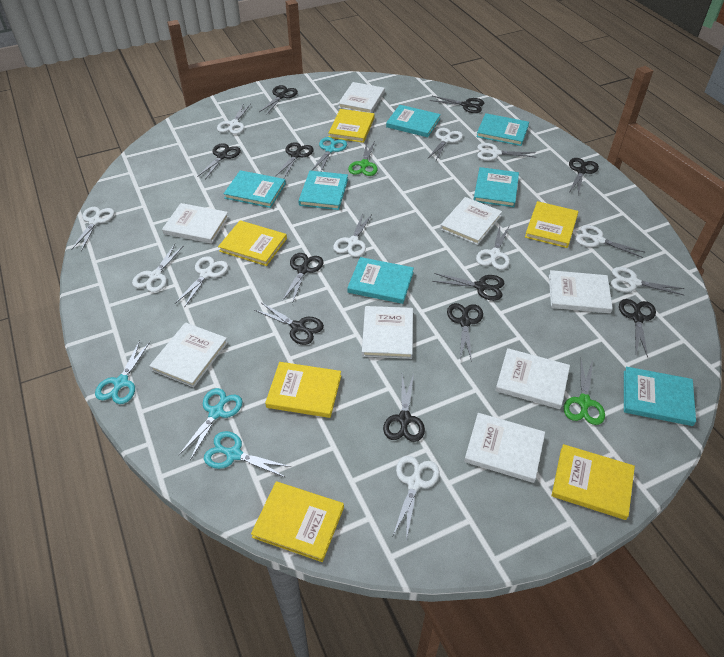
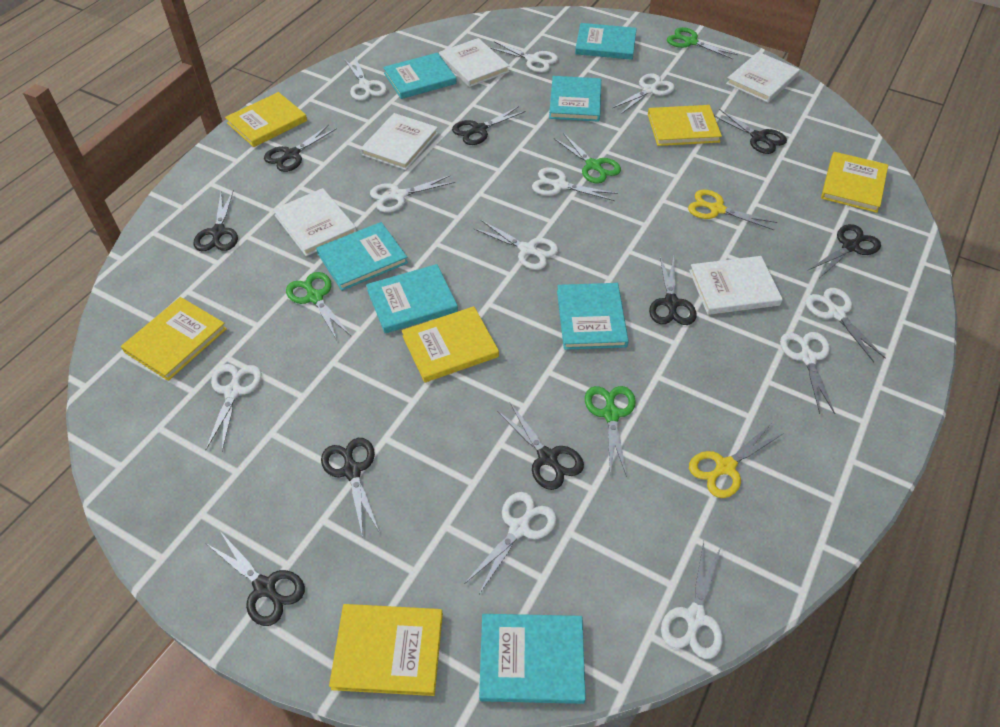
black scissors: 11 -> 9
green scissors: 2 -> 4
turquoise scissors: 4 -> 0
white book: 8 -> 5
yellow scissors: 0 -> 2

